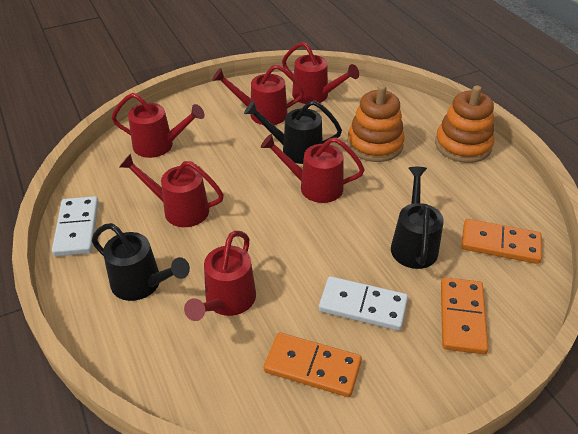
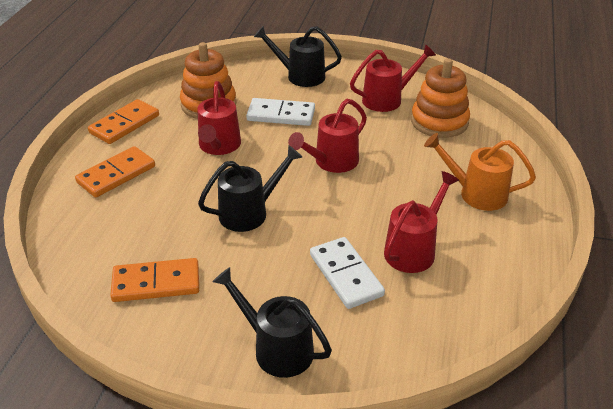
orange watering can: 0 -> 1
red watering can: 6 -> 4

